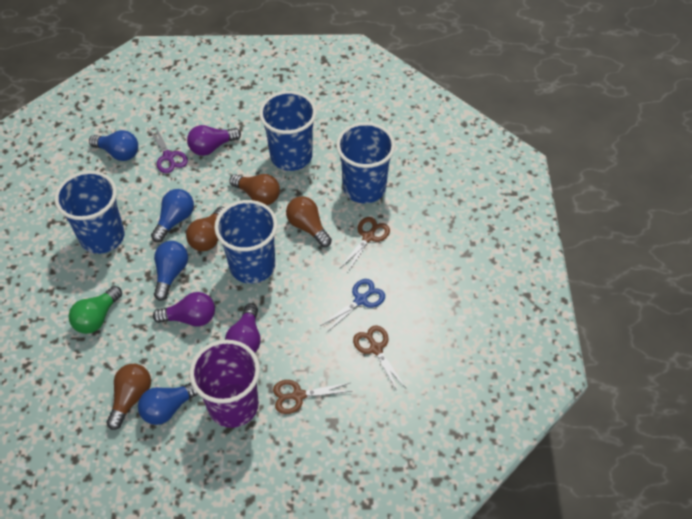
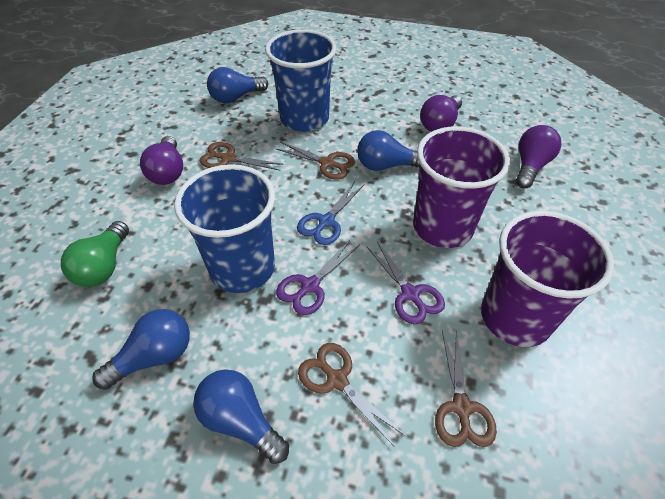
blue cup: 4 -> 2
brown light bulb: 4 -> 0
brown scissors: 3 -> 4
purple cup: 1 -> 2
purple scissors: 1 -> 2

